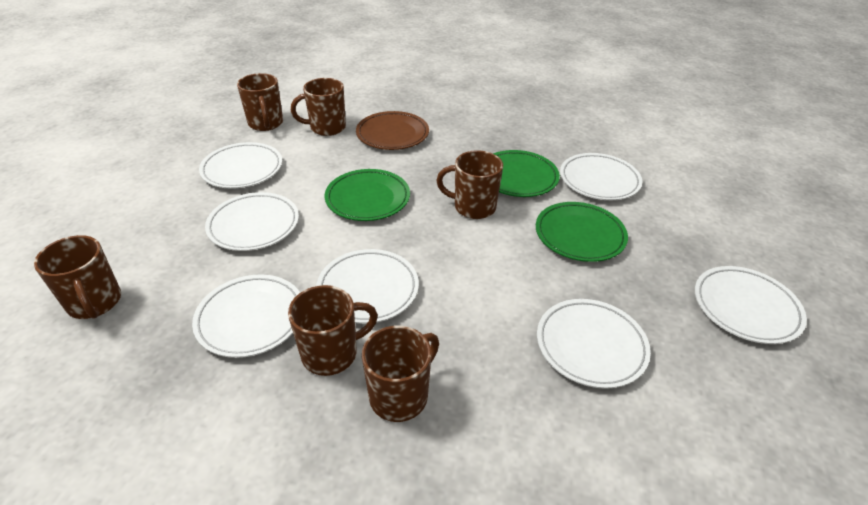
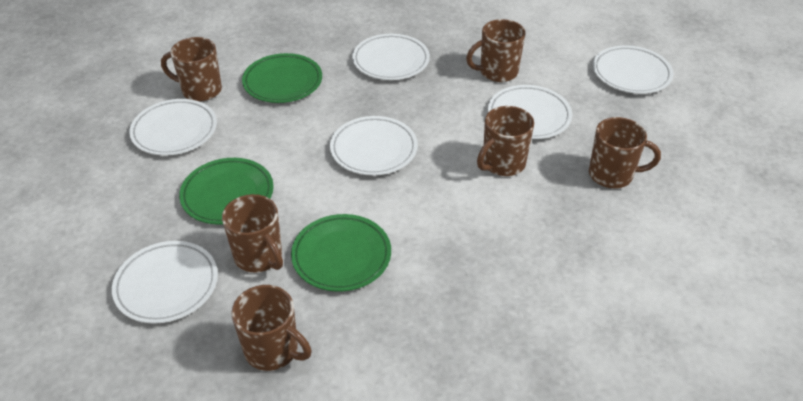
brown plate: 1 -> 0
white plate: 7 -> 6

